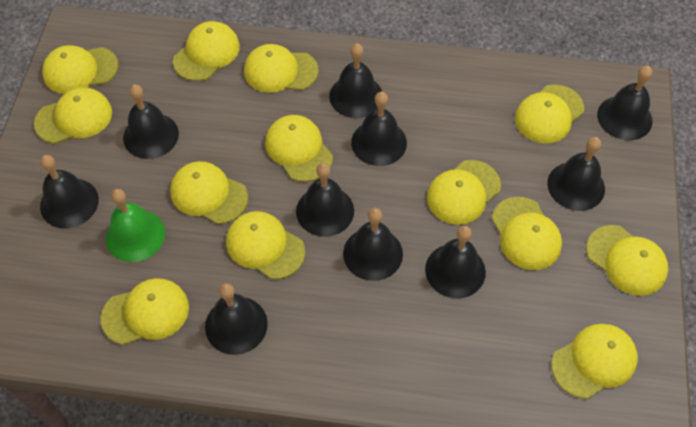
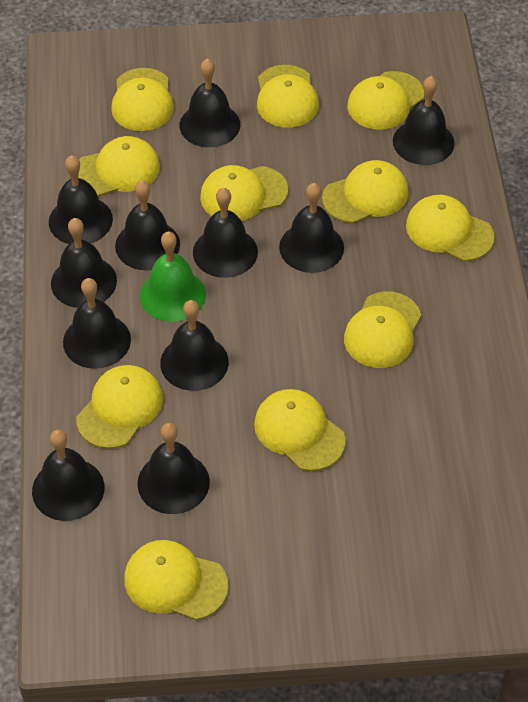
black bell: 10 -> 11
yellow cap: 13 -> 11

